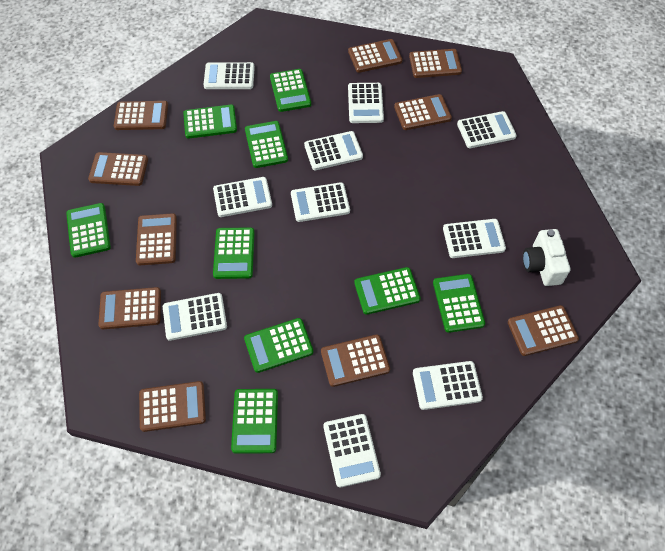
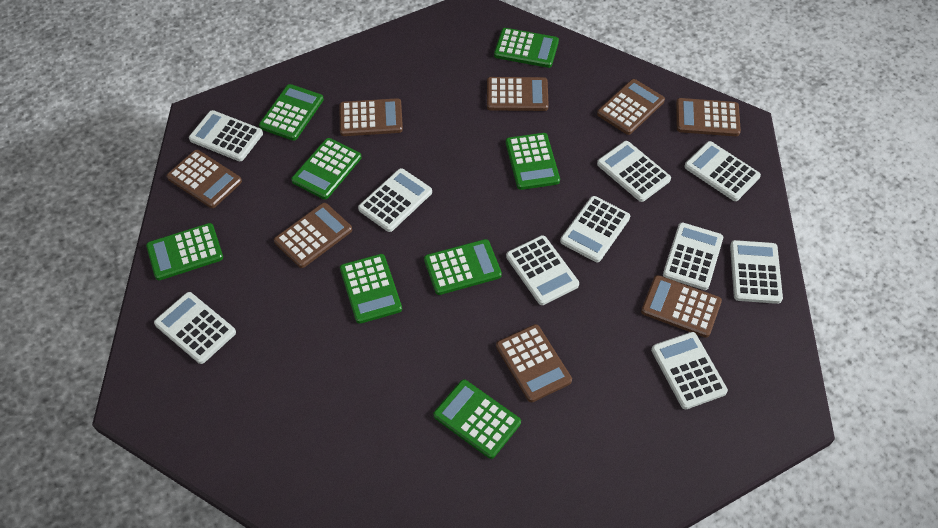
brown calculator: 10 -> 8
green calculator: 9 -> 8
white camera: 1 -> 0

